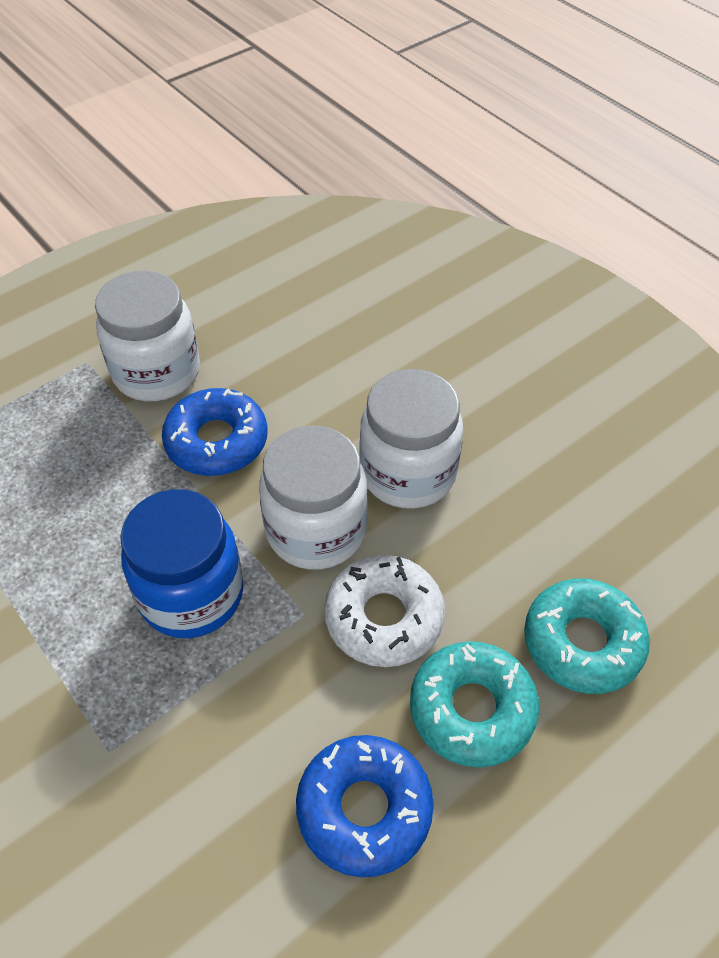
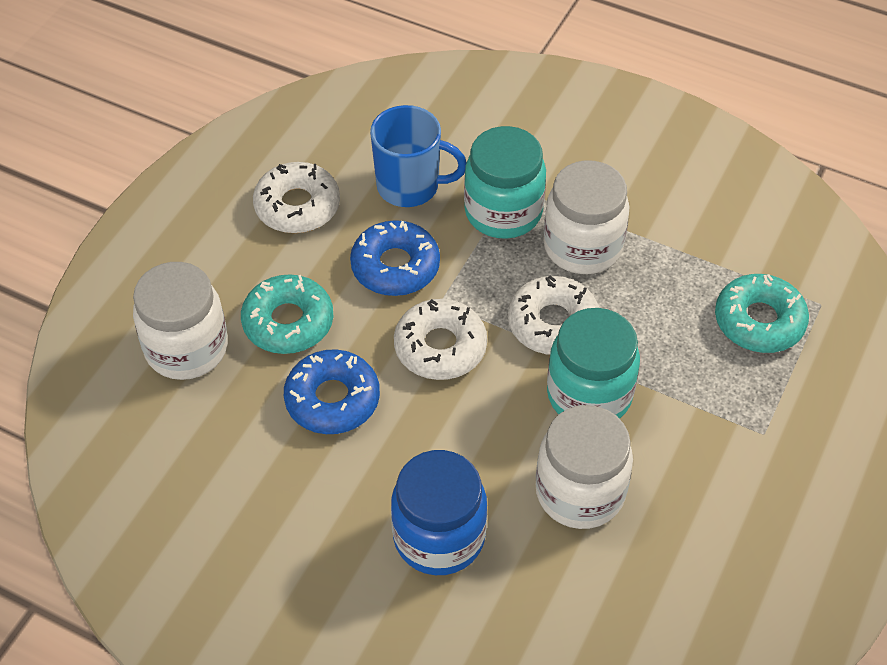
blue mug: 0 -> 1
turquoise jar: 0 -> 2
white donut: 1 -> 3

